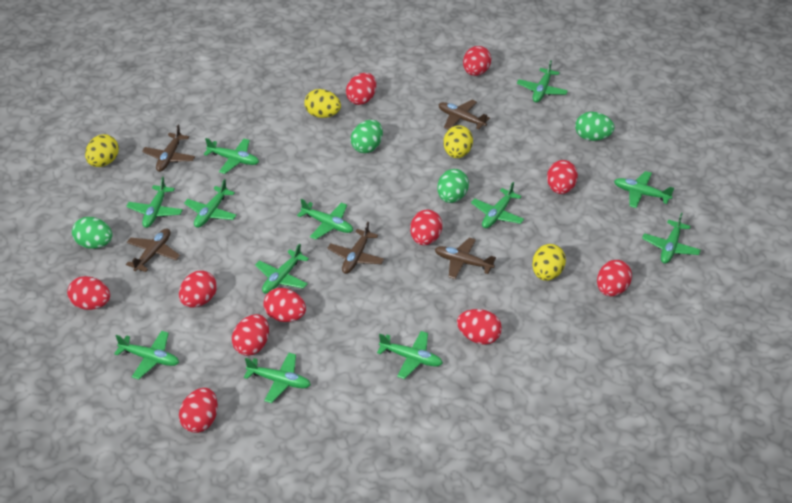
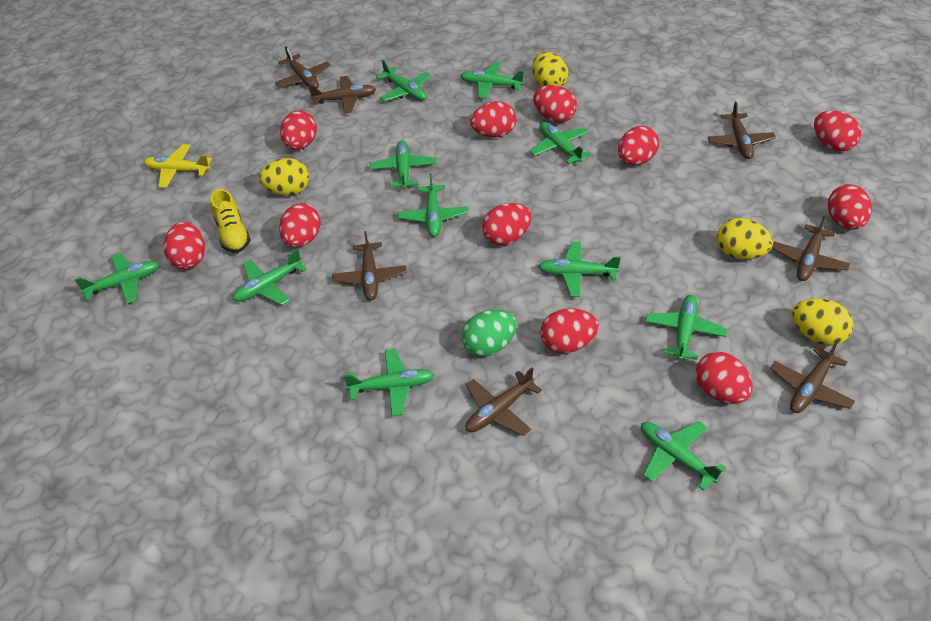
brown plane: 5 -> 7
green egg: 4 -> 1
green plane: 12 -> 11
yellow plane: 0 -> 1
yellow shoe: 0 -> 1

